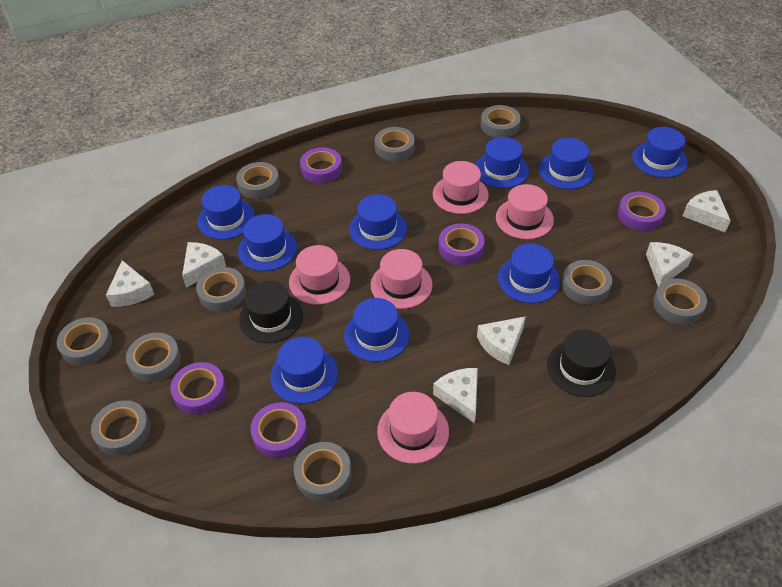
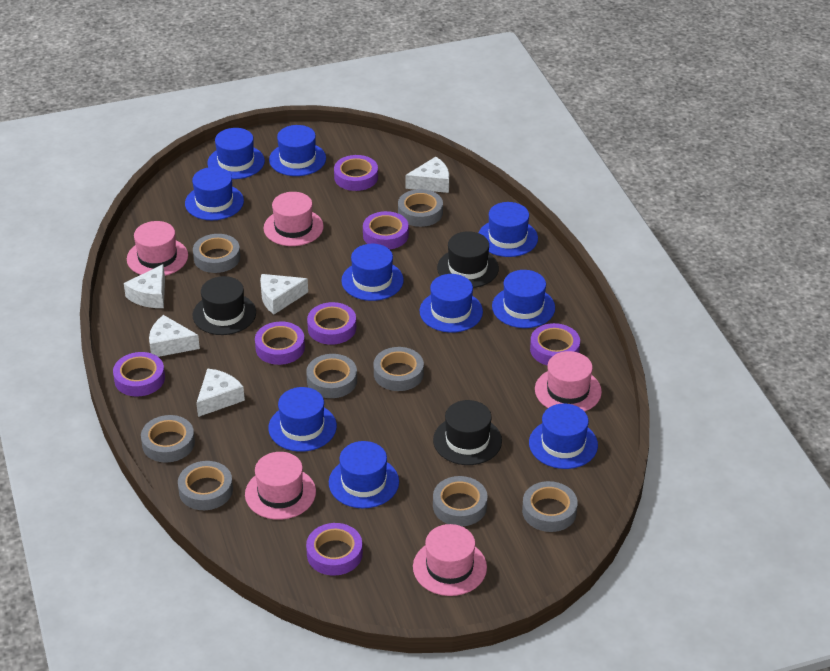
black hat: 2 -> 3
blue hat: 9 -> 10
grey tape: 10 -> 8
purple tape: 5 -> 7
white cheese: 6 -> 5

